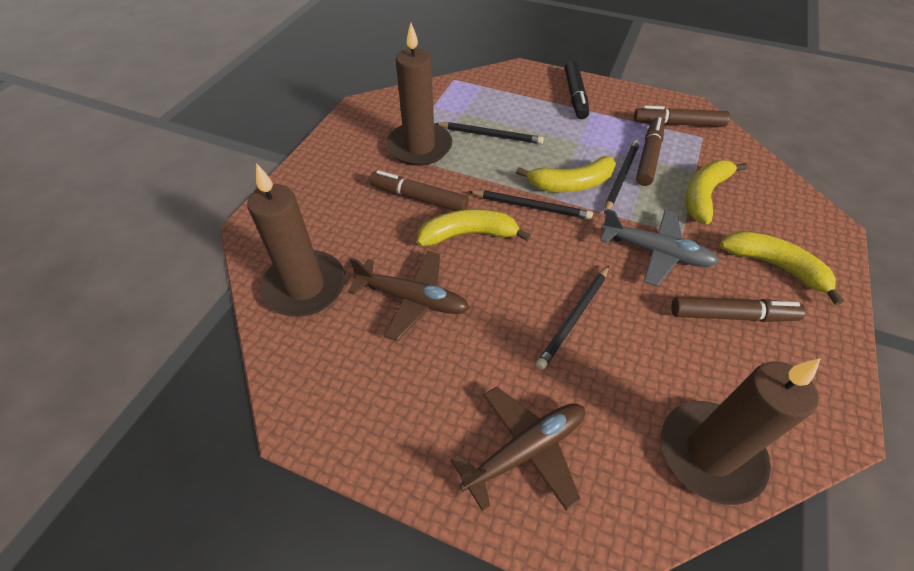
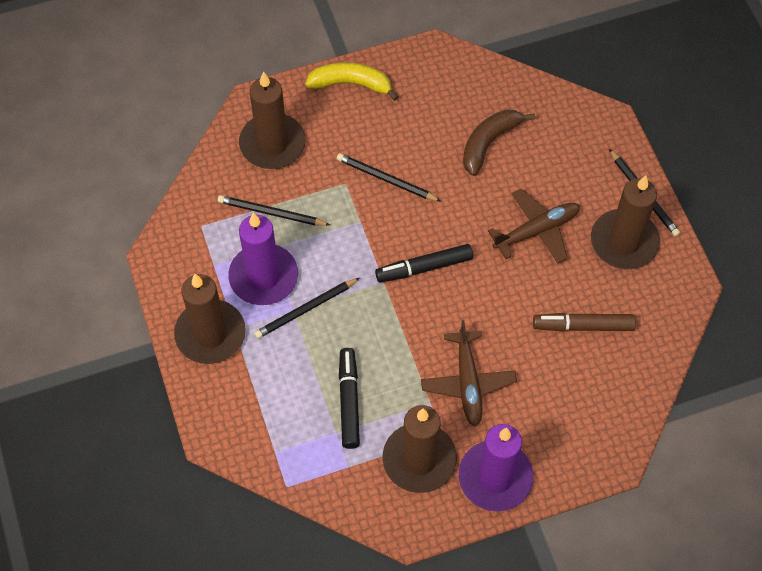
black marker: 1 -> 2
brown banana: 0 -> 1
brown candle: 3 -> 4
brown marker: 4 -> 1
grey plane: 1 -> 0
purple candle: 0 -> 2
yellow banana: 4 -> 1

